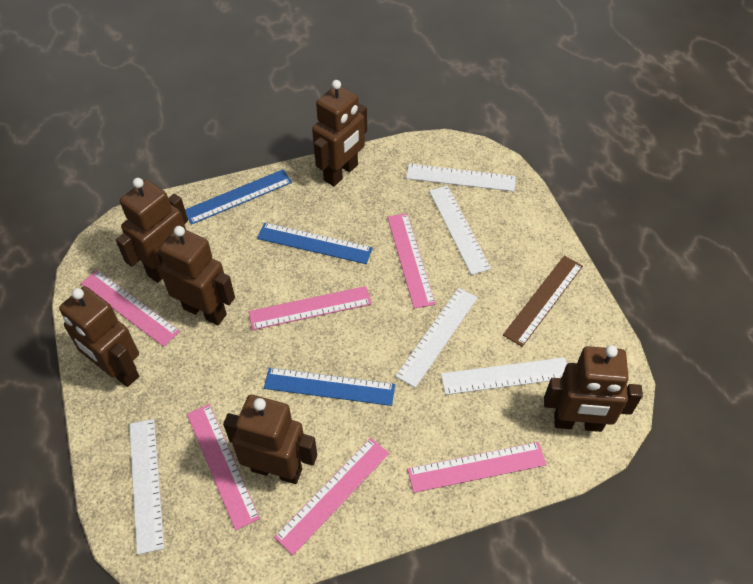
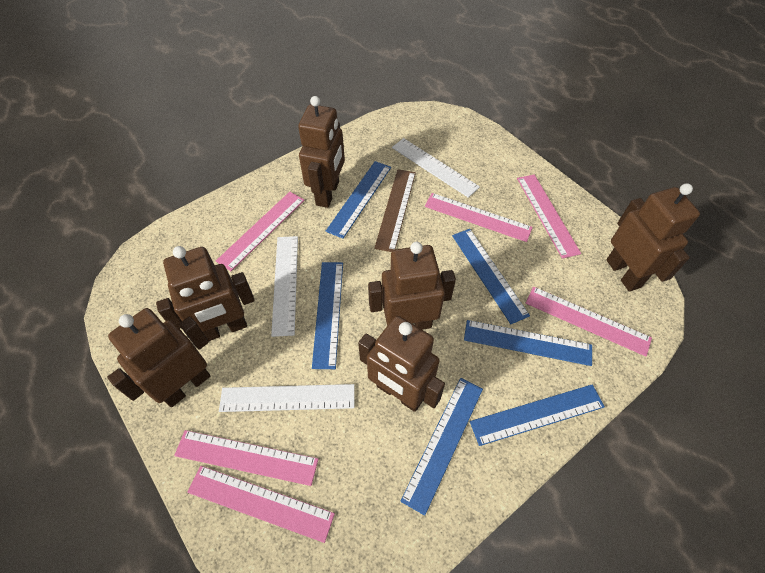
blue ruler: 3 -> 6
white ruler: 5 -> 3

